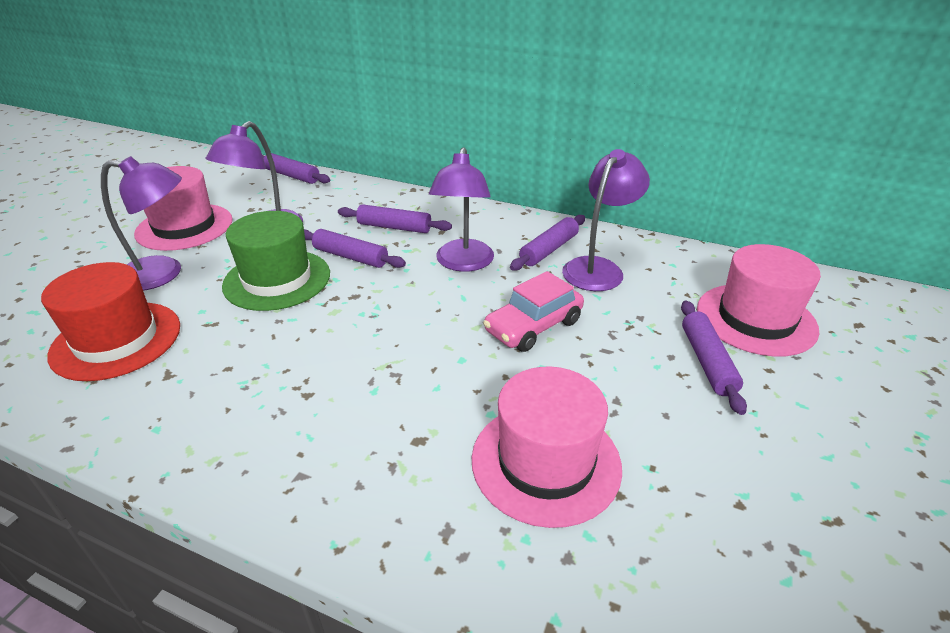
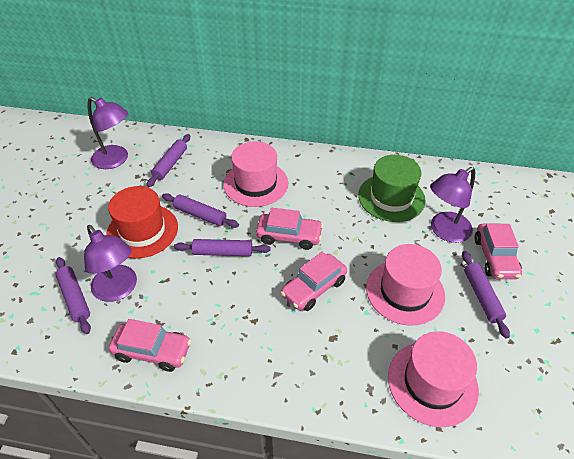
pink car: 1 -> 4
purple lamp: 4 -> 3

